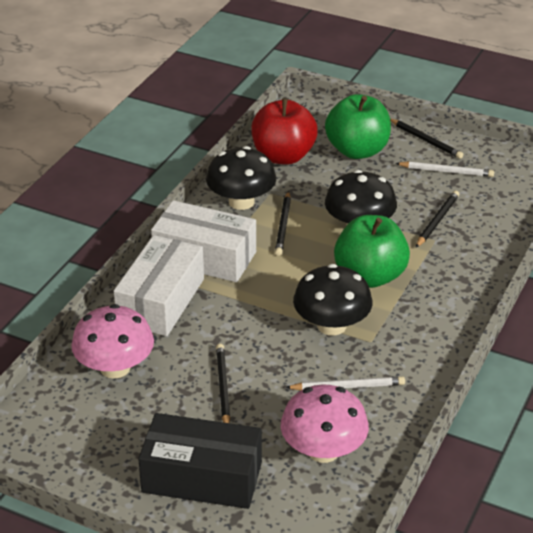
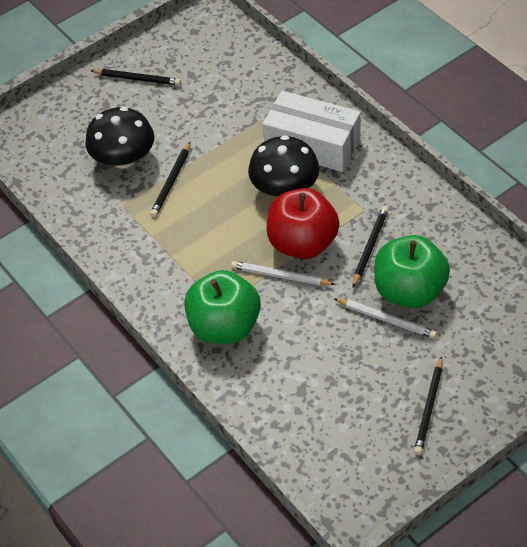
black box: 1 -> 0
black mushroom: 3 -> 2
pink mushroom: 2 -> 0
white box: 2 -> 1

